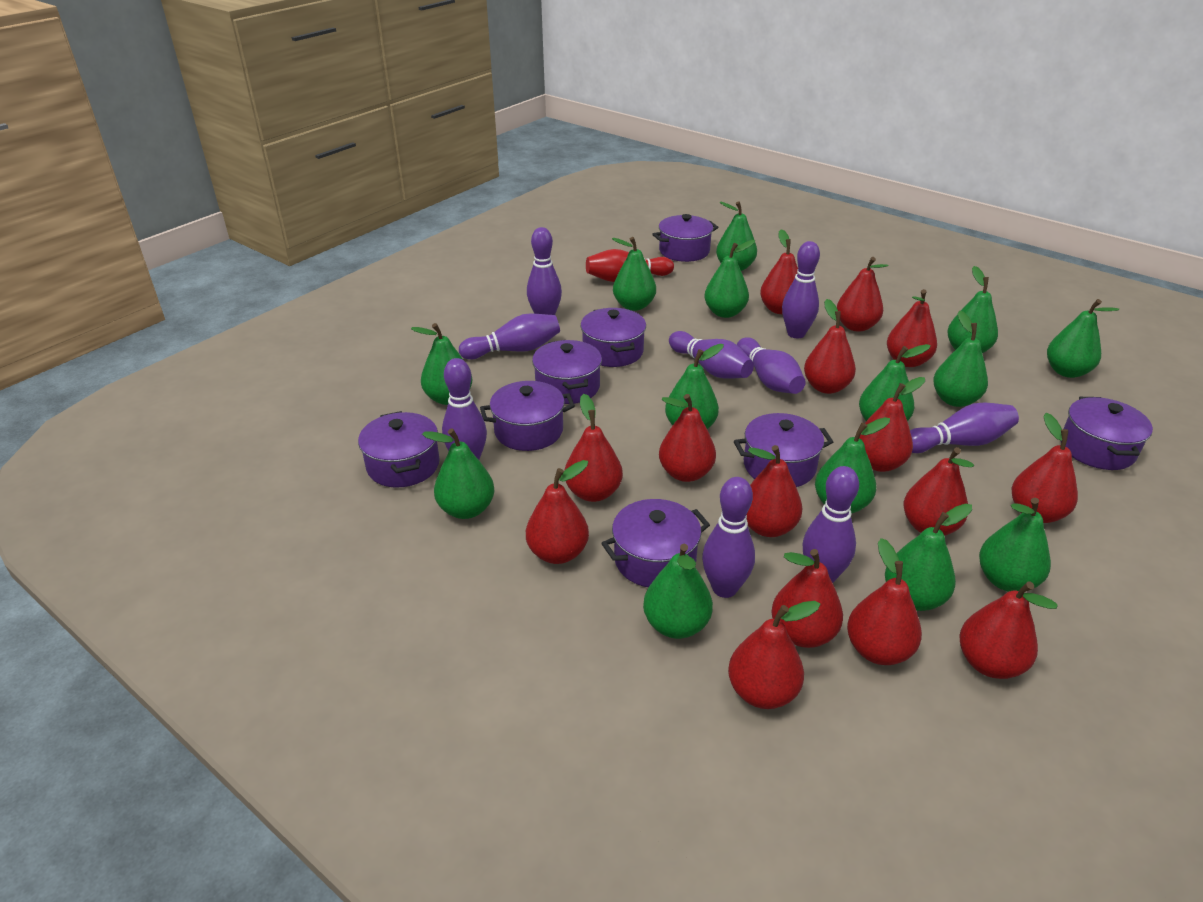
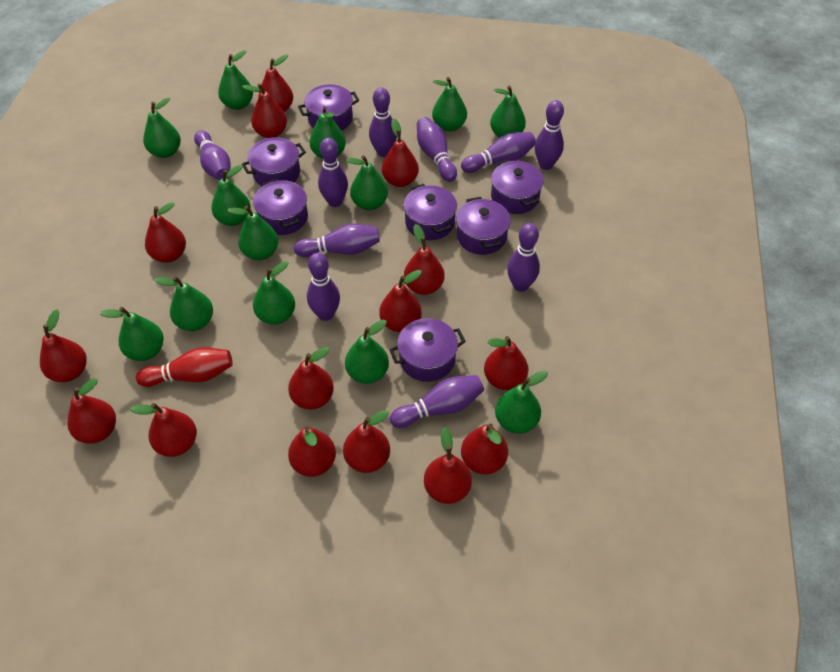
green pear: 14 -> 13
purple bowling pin: 9 -> 10
purple pot: 8 -> 7

